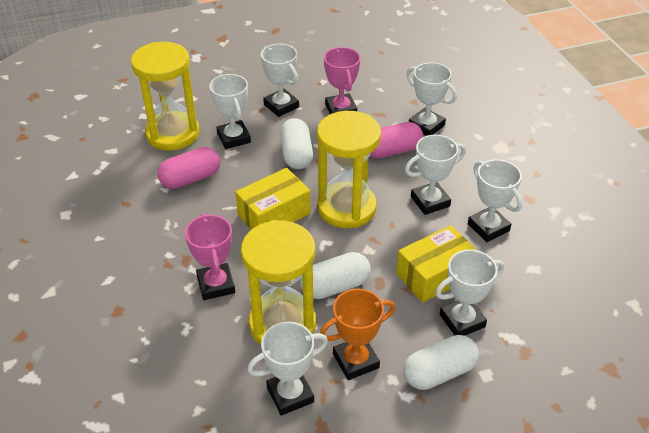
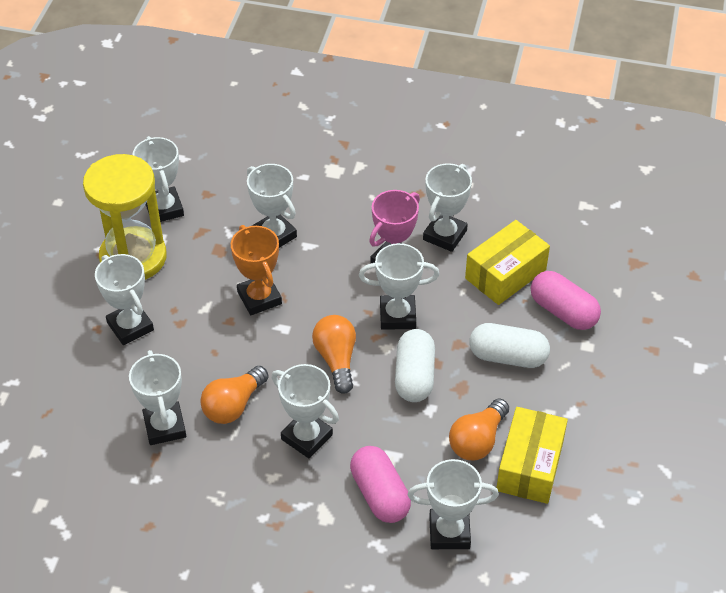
orange light bulb: 0 -> 3
pink trophy: 2 -> 1
white capsule: 3 -> 2
white trophy: 7 -> 8
yellow hourglass: 3 -> 1

